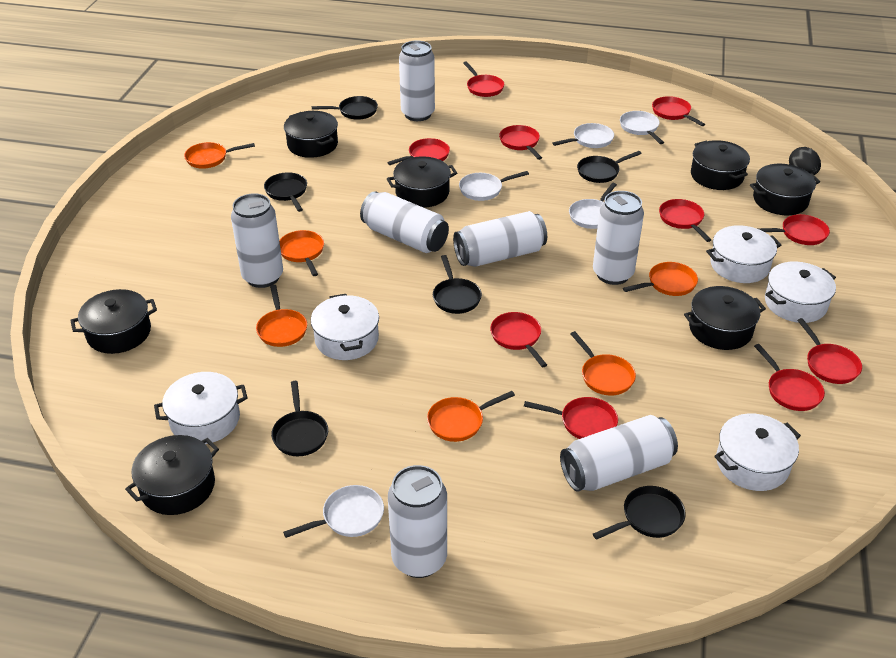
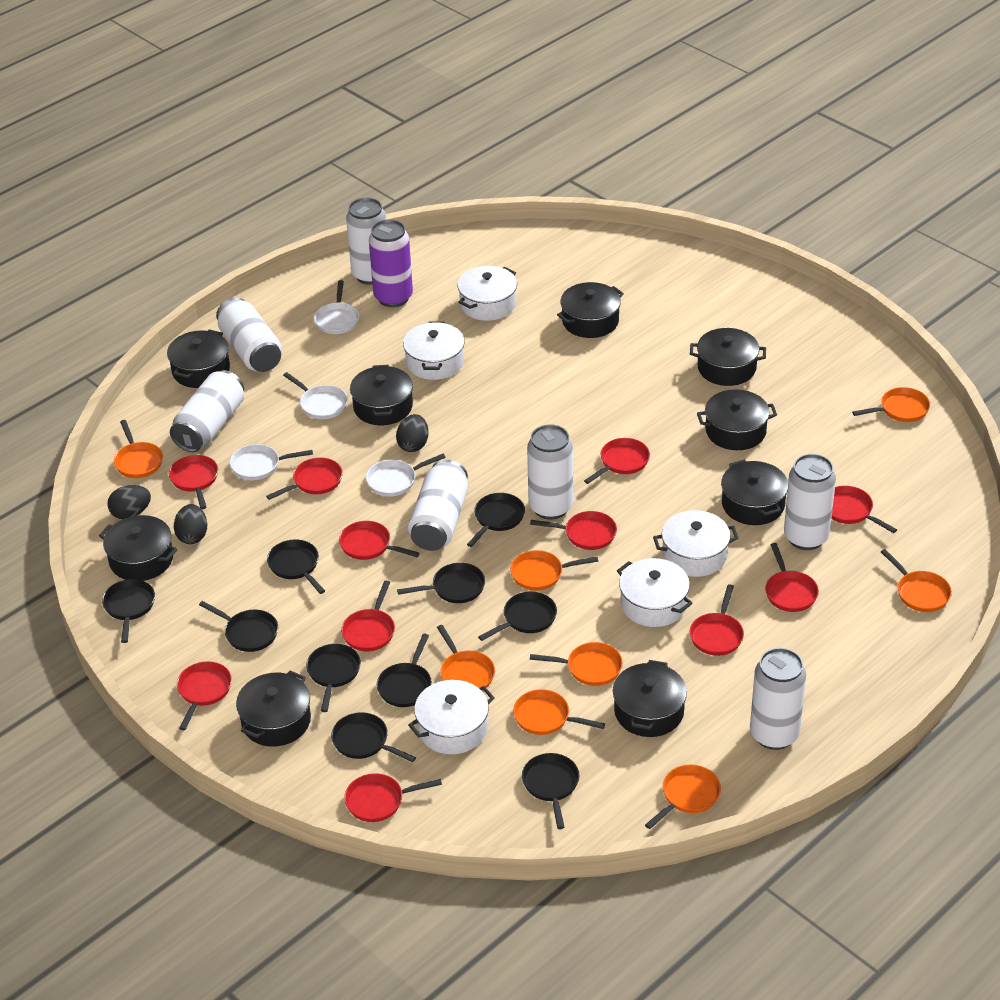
black egg: 1 -> 3
black pan: 6 -> 10
black pot: 7 -> 9
orange pan: 6 -> 8
purple can: 0 -> 1
red pan: 10 -> 11
white pan: 5 -> 4

